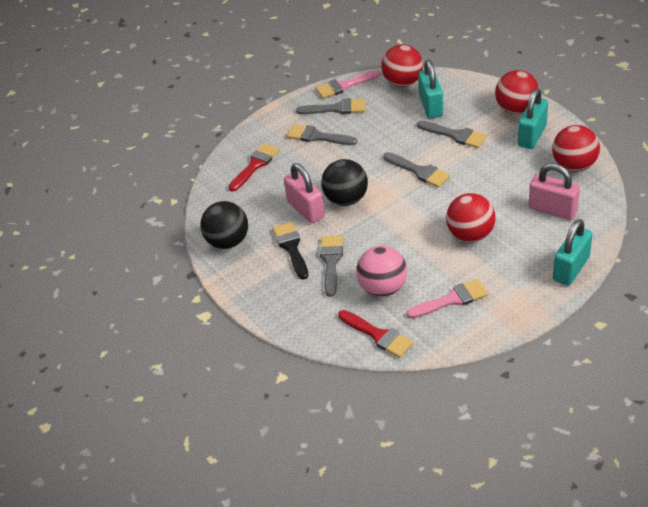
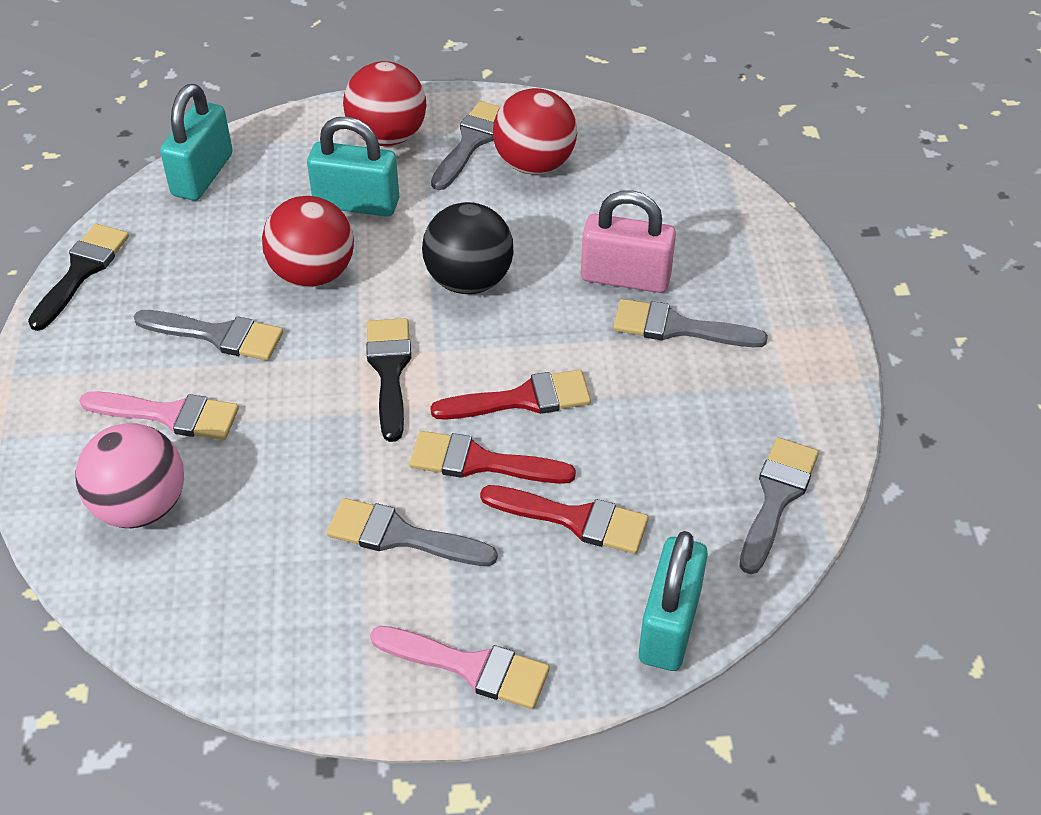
black ball: 2 -> 1
black brush: 1 -> 2
pink padlock: 2 -> 1
red ball: 4 -> 3
red brush: 2 -> 3

